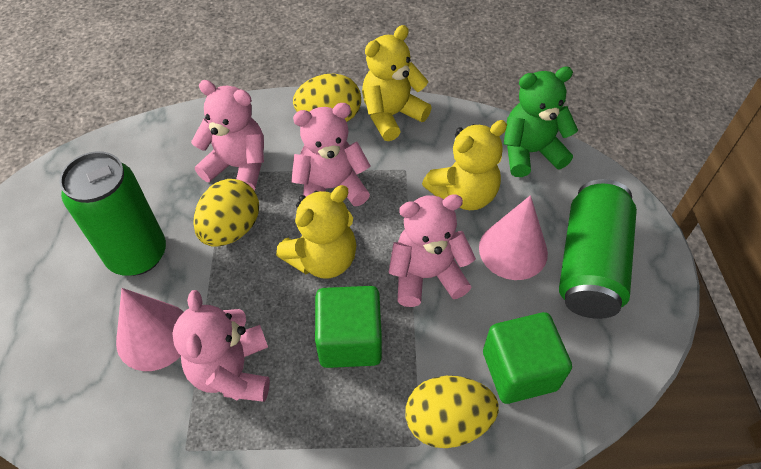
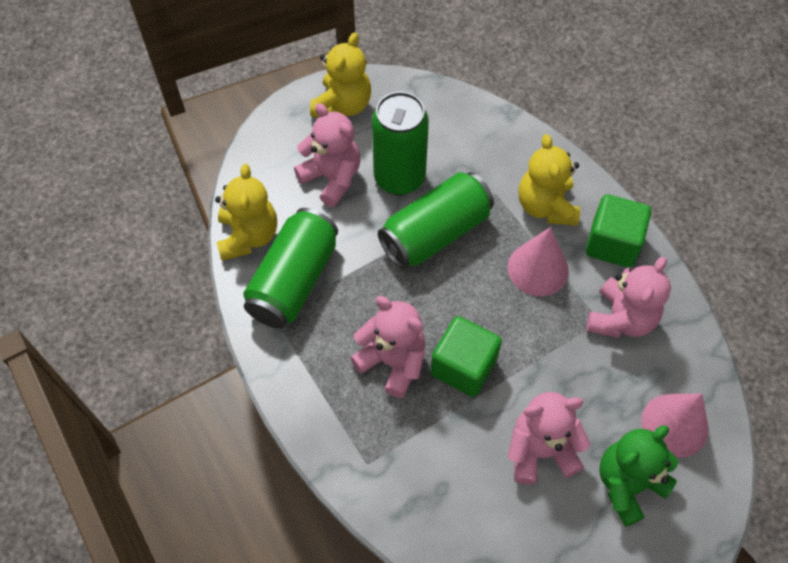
green can: 2 -> 3
yellow egg: 3 -> 0

